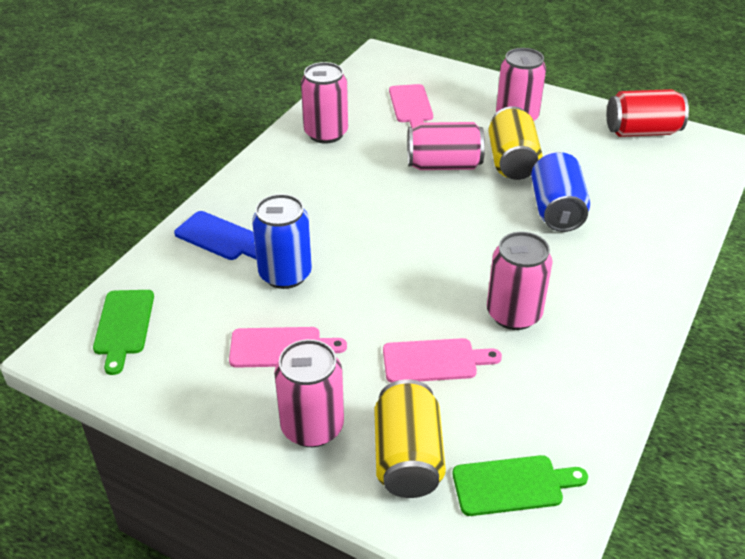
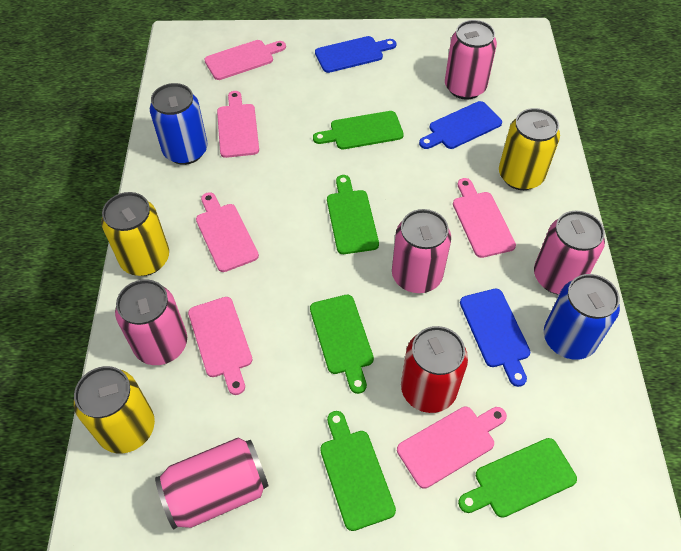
blue cutting board: 1 -> 3
green cutting board: 2 -> 5
pink cutting board: 3 -> 6
yellow can: 2 -> 3

